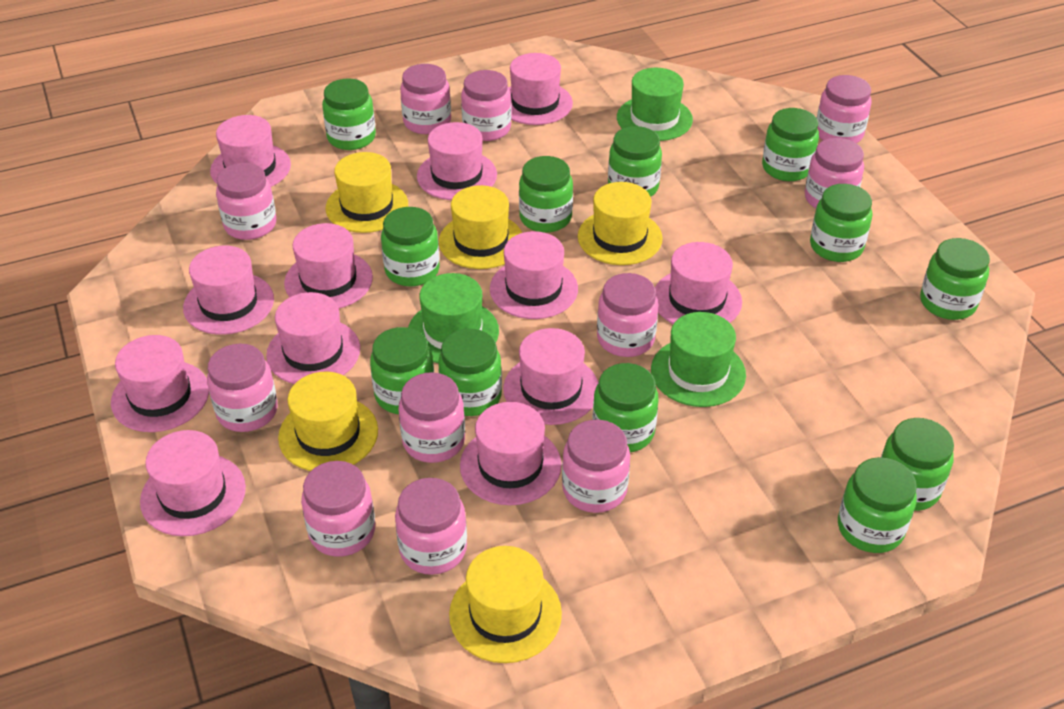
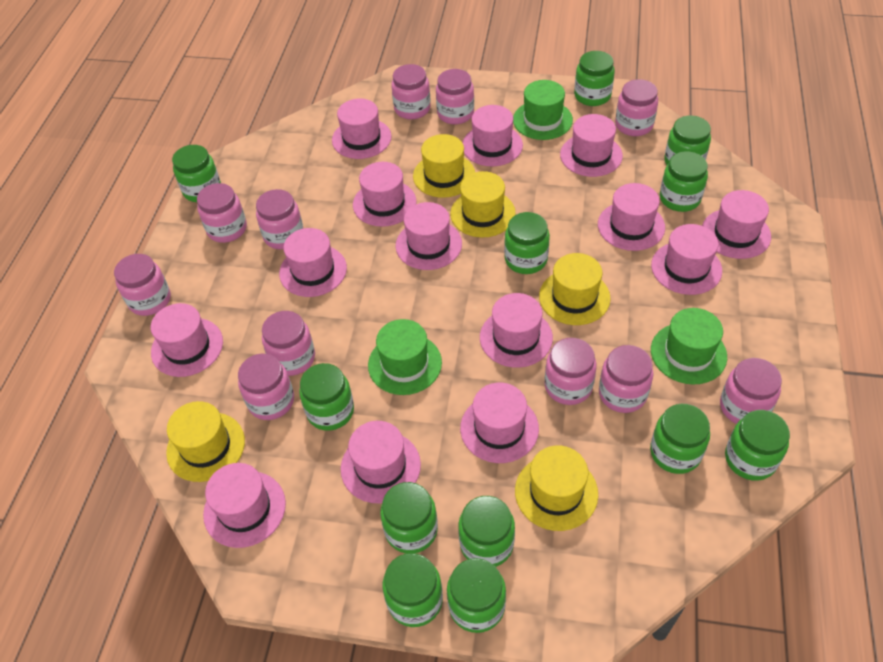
pink hat: 12 -> 14

